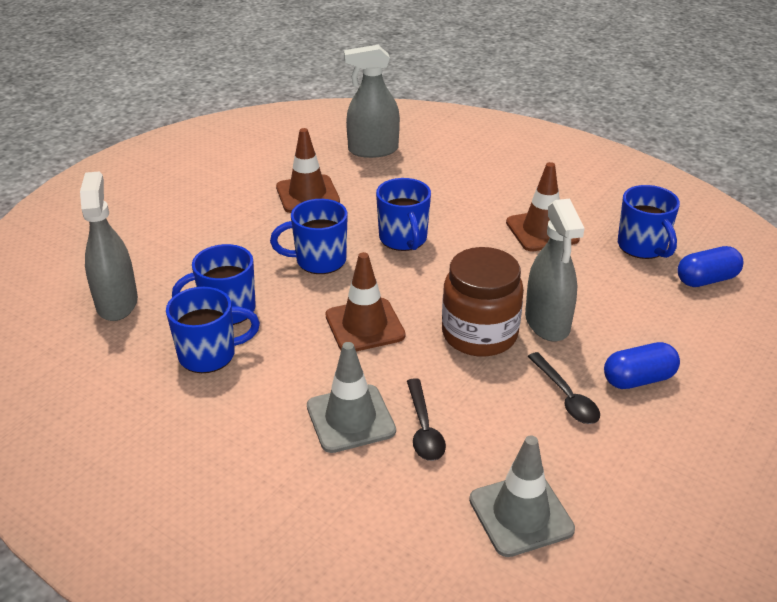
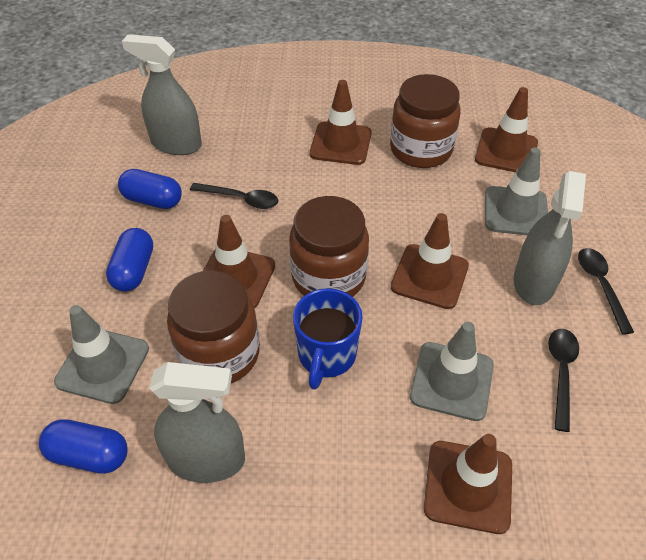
black spoon: 2 -> 3
blue capsule: 2 -> 3
blue mug: 5 -> 1
brown jar: 1 -> 3
brown traffic cone: 3 -> 5
grey traffic cone: 2 -> 3

